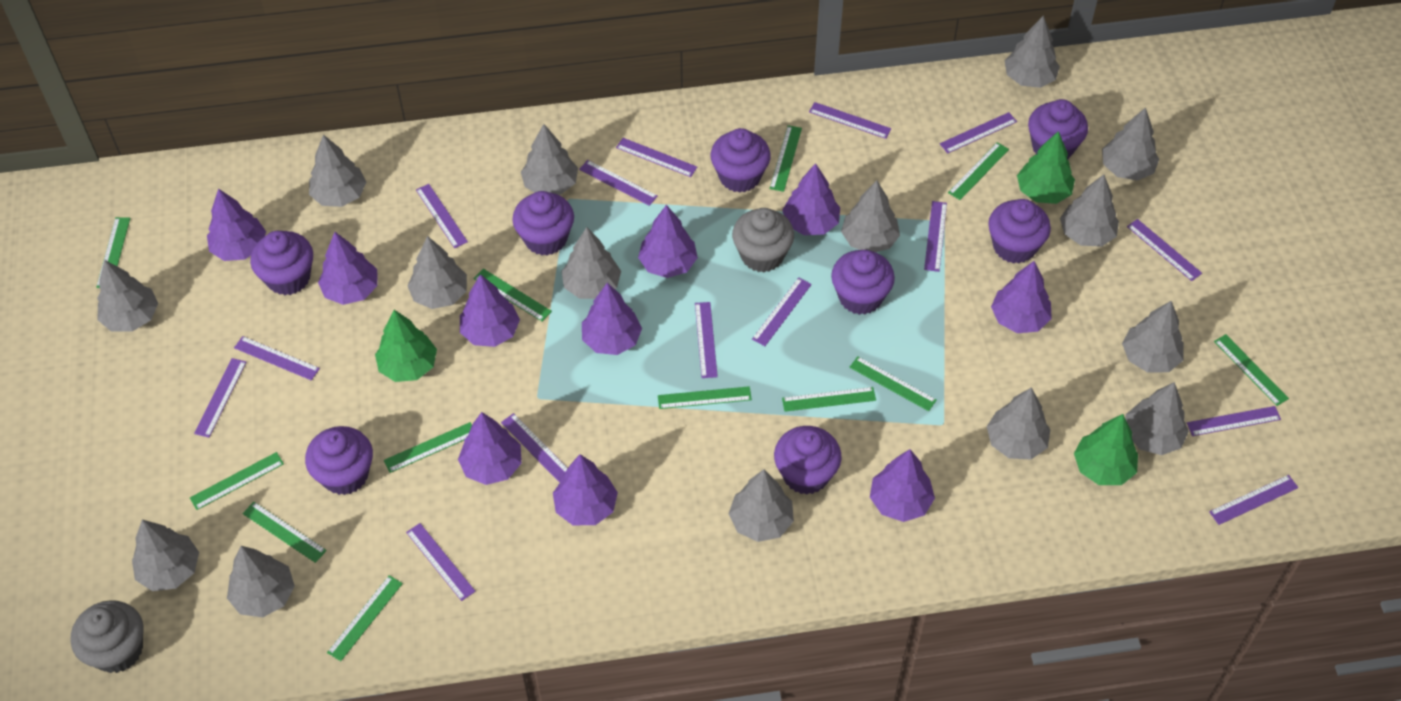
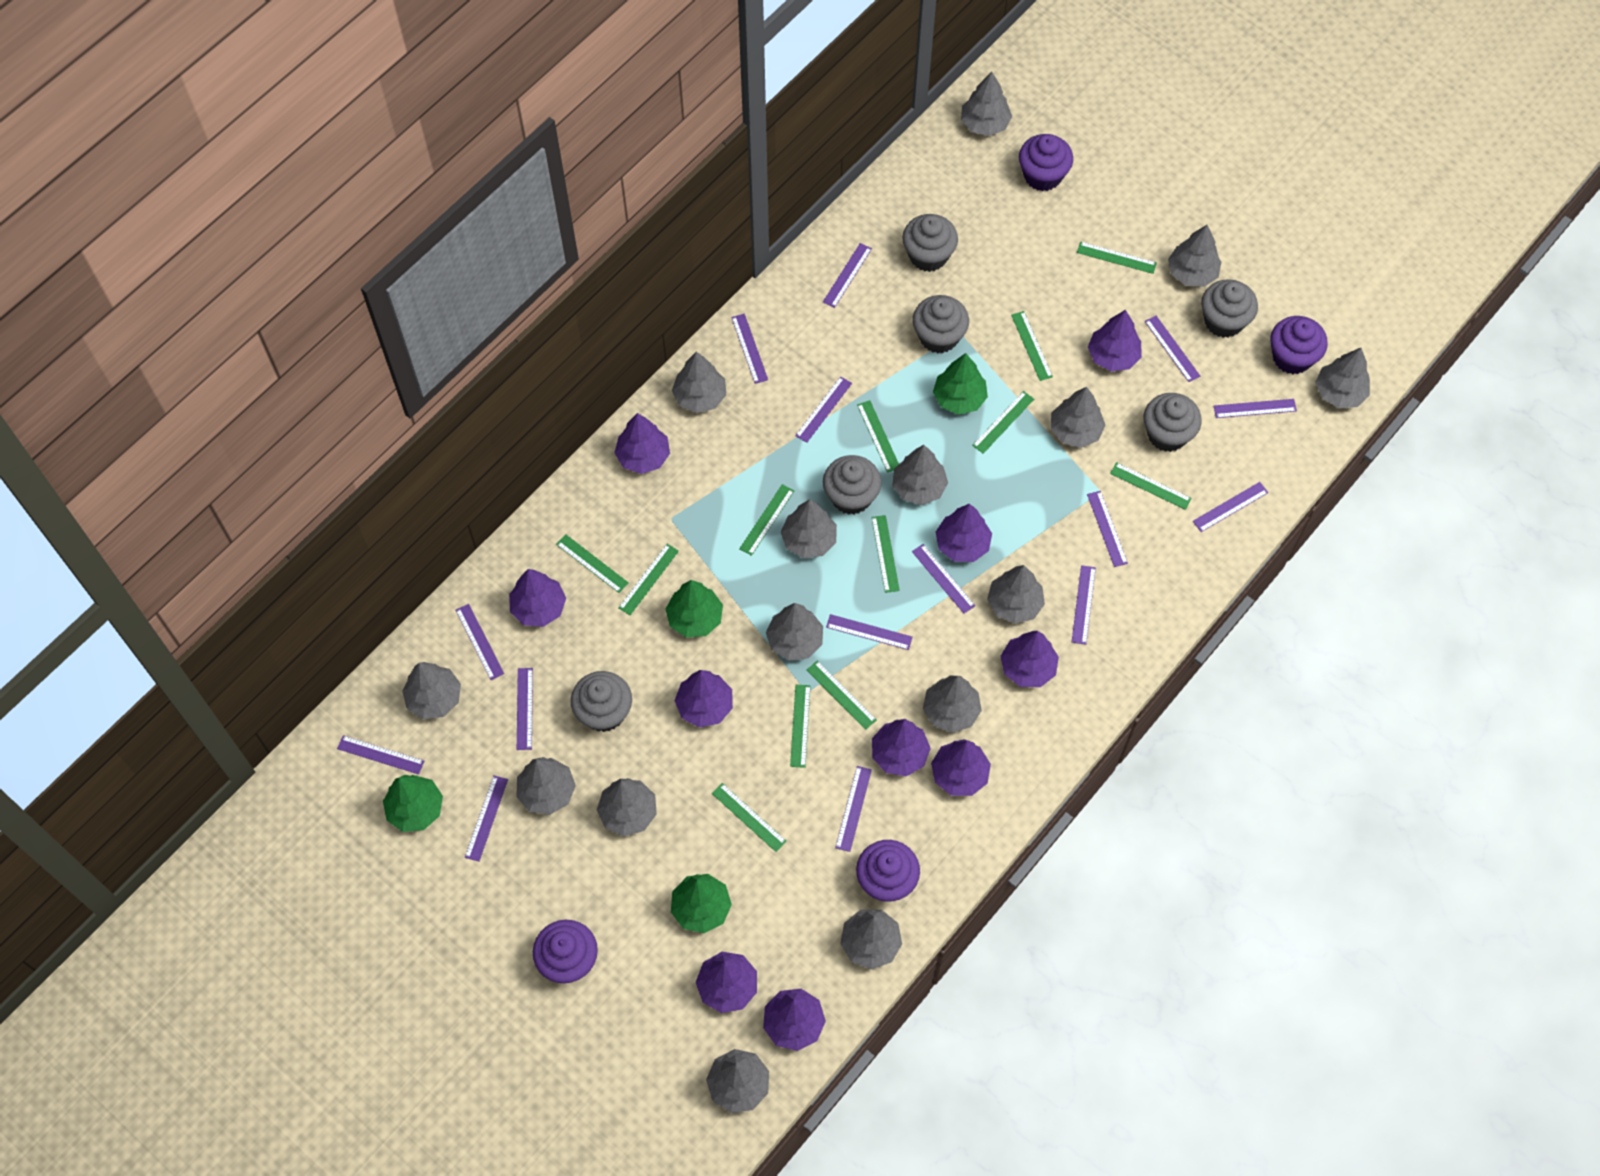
green tree: 3 -> 4
grey cupcake: 2 -> 6
purple cupcake: 8 -> 4

